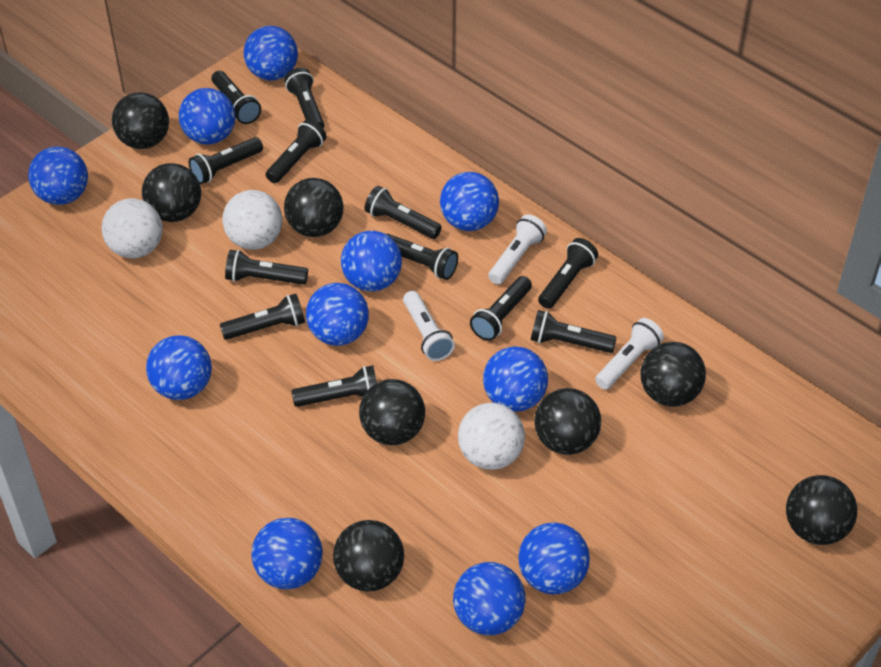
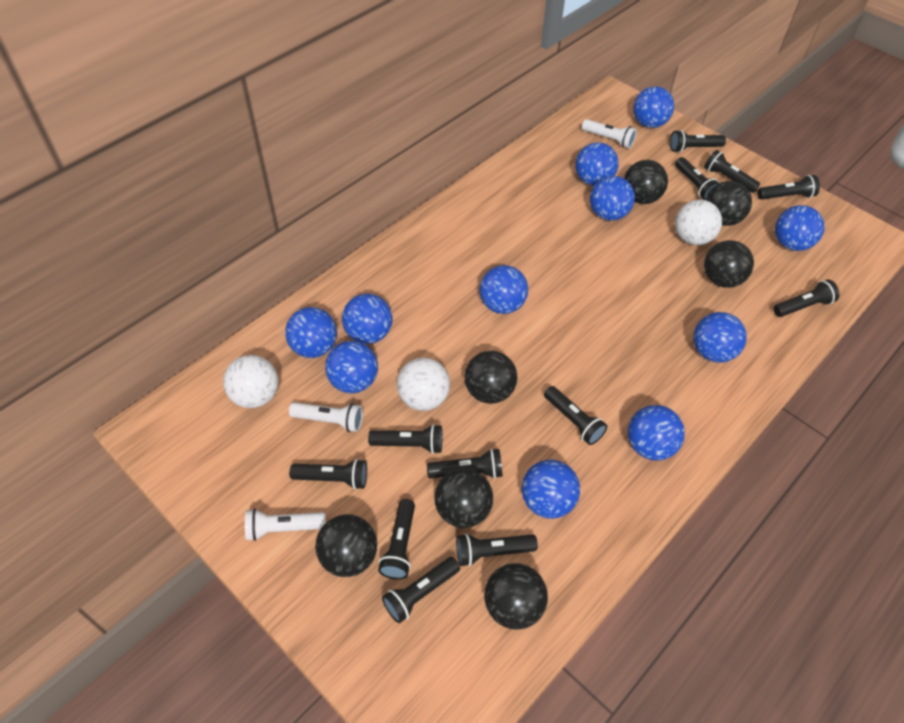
black ball: 8 -> 7

